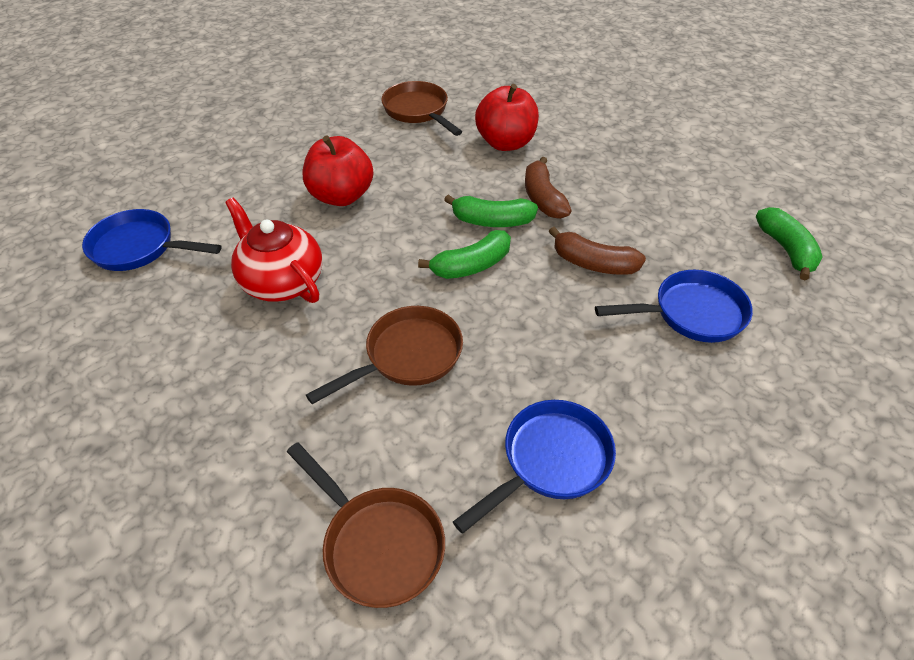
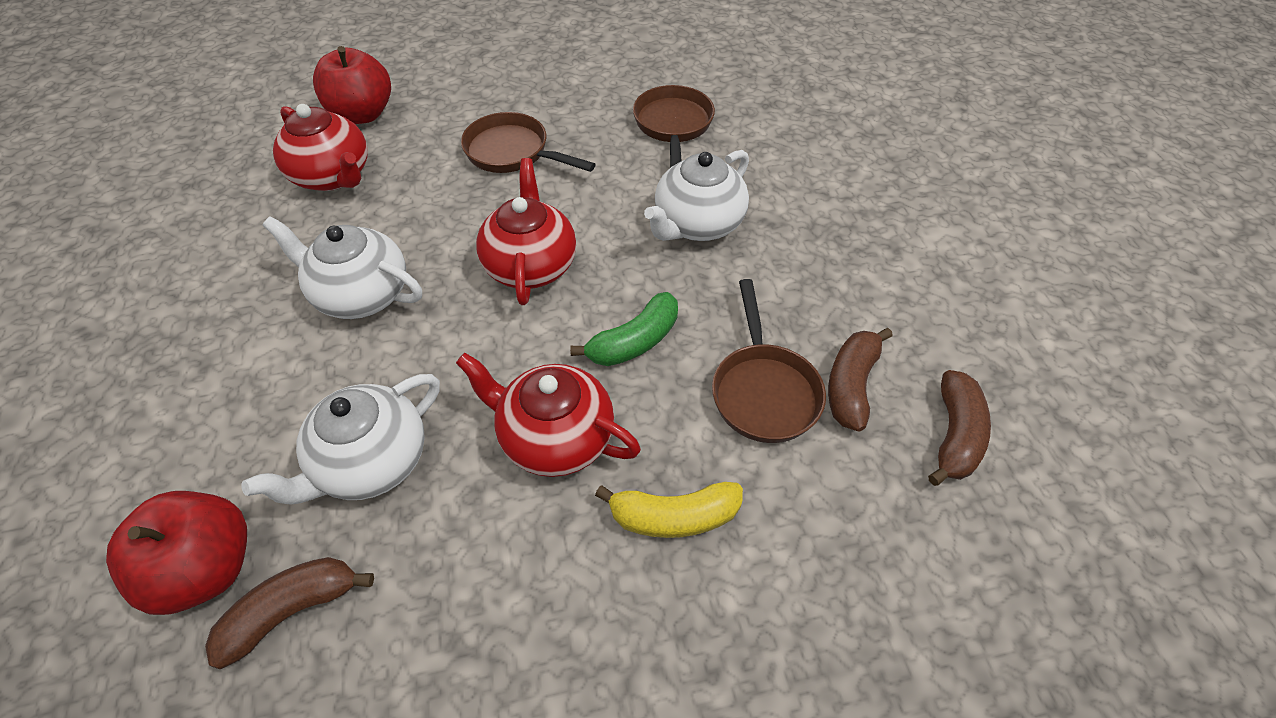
blue pan: 3 -> 0
brown banana: 2 -> 3
green banana: 3 -> 1
red teapot: 1 -> 3
white teapot: 0 -> 3
yellow banana: 0 -> 1

